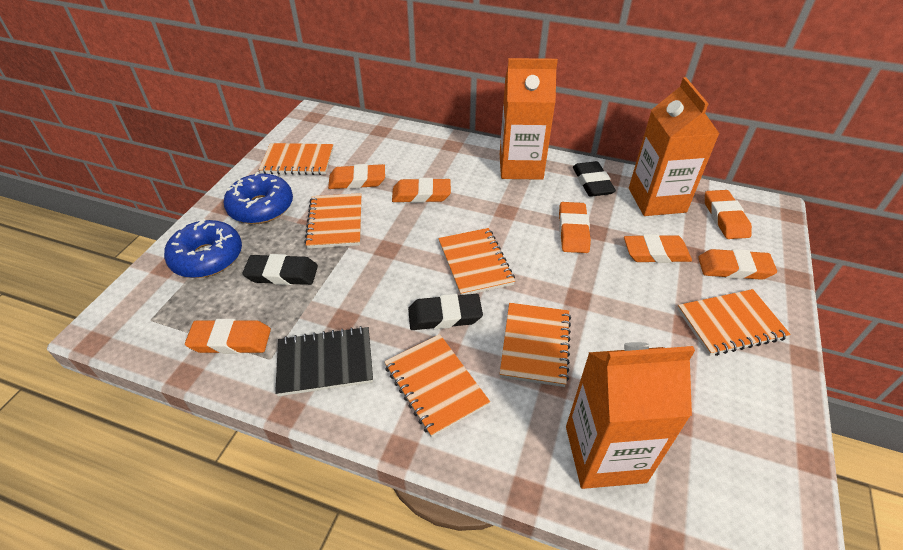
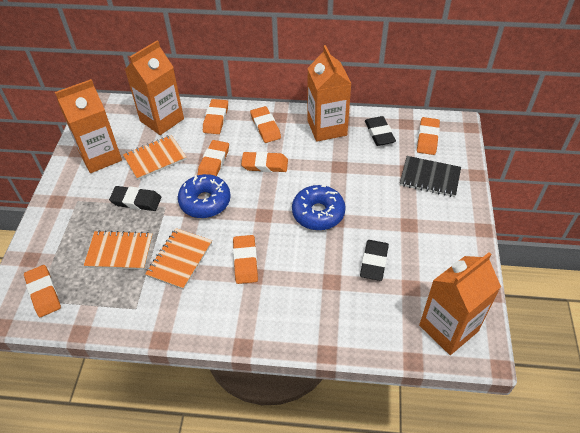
orange carton: 3 -> 4
orange notebook: 6 -> 3

